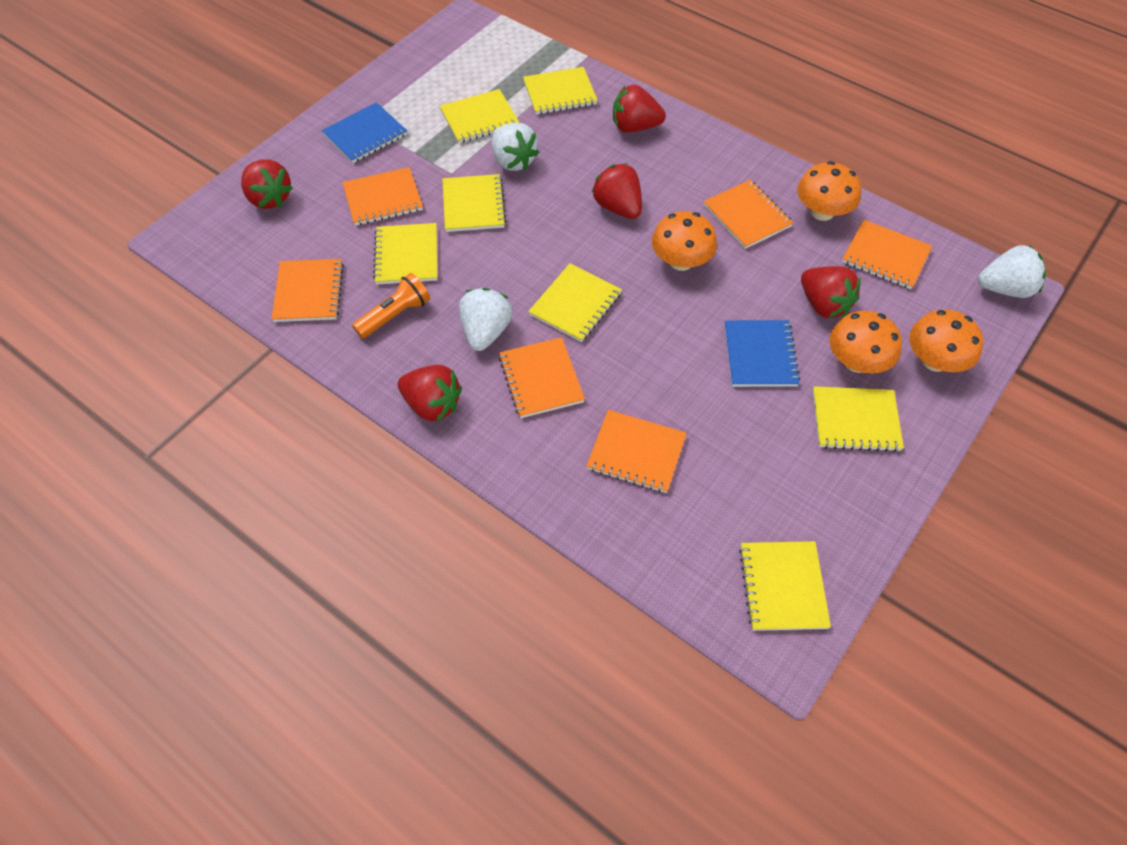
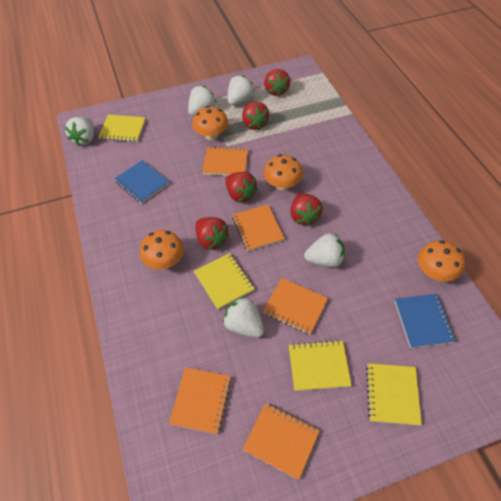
orange flashlight: 1 -> 0
orange notebook: 6 -> 5
white strawberry: 3 -> 5
yellow notebook: 7 -> 4

